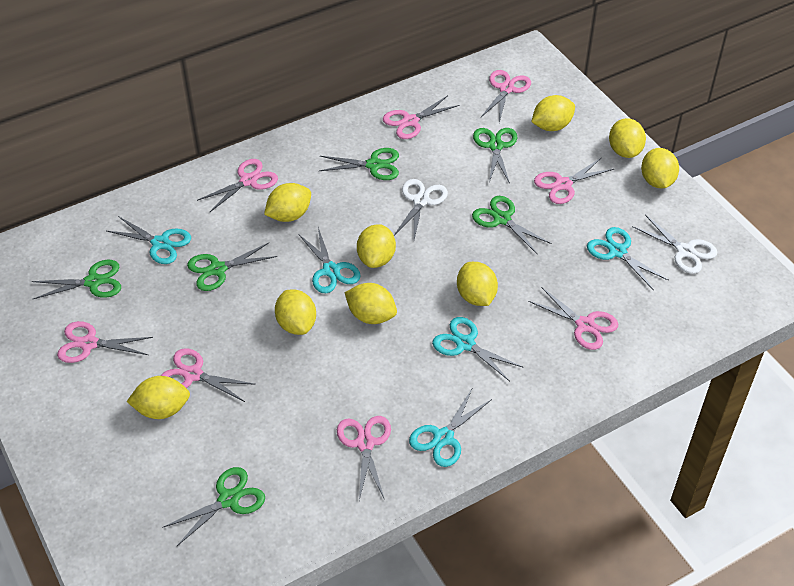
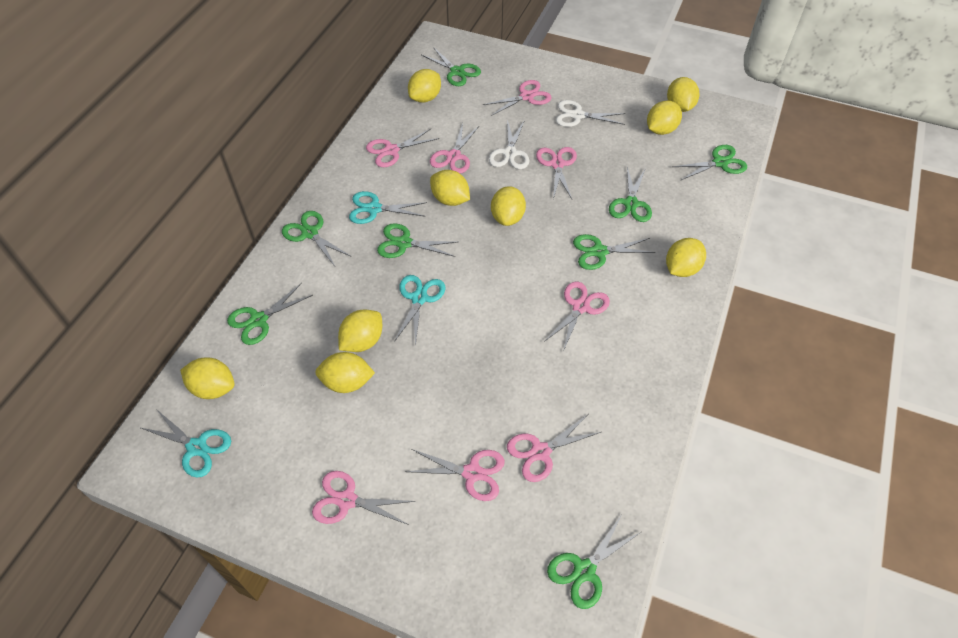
green scissors: 6 -> 8
turquoise scissors: 5 -> 3

